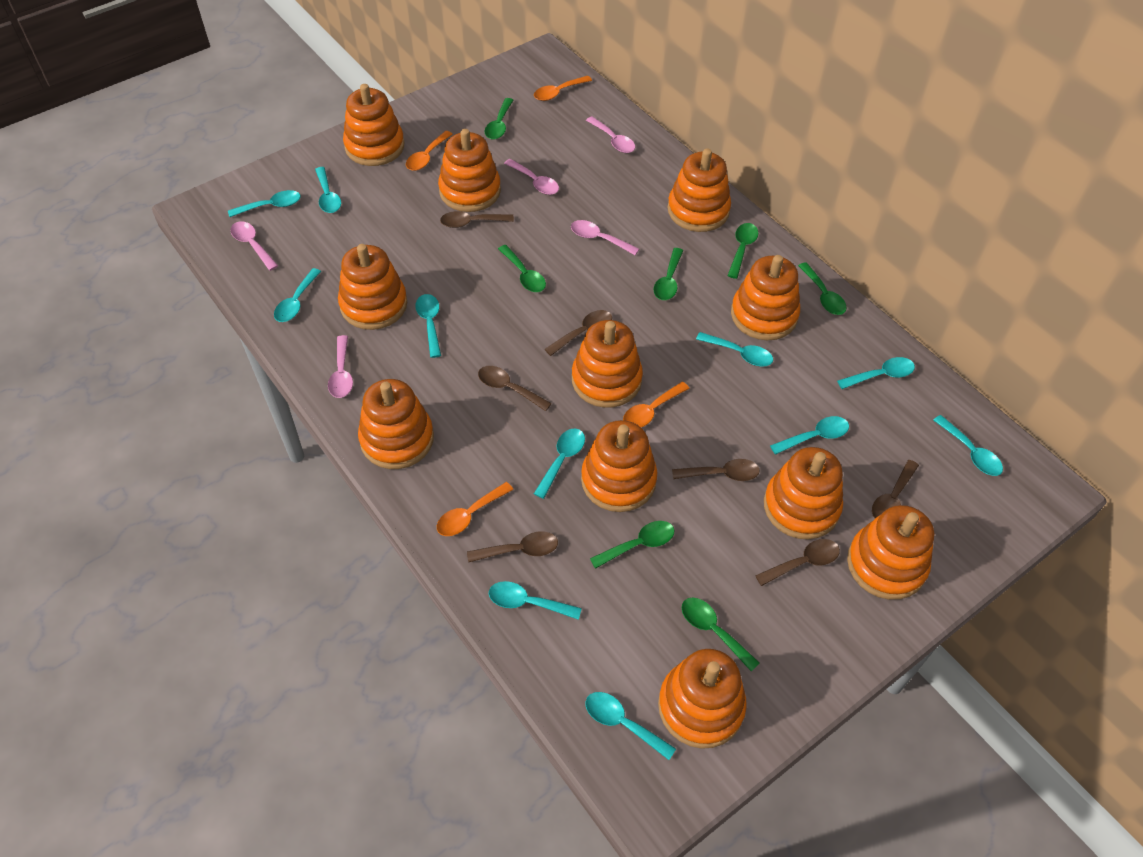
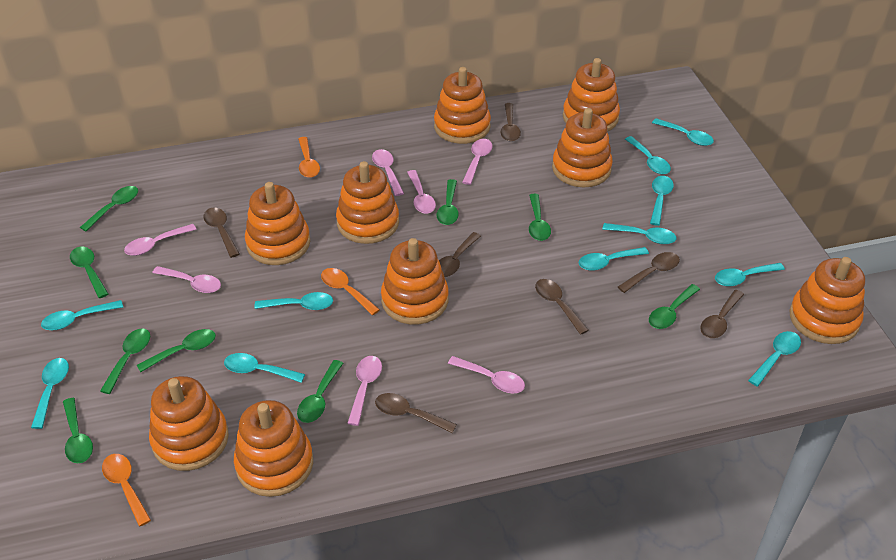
green spoon: 7 -> 9
orange spoon: 4 -> 3
orange stacking toy: 11 -> 9
pink spoon: 5 -> 7

